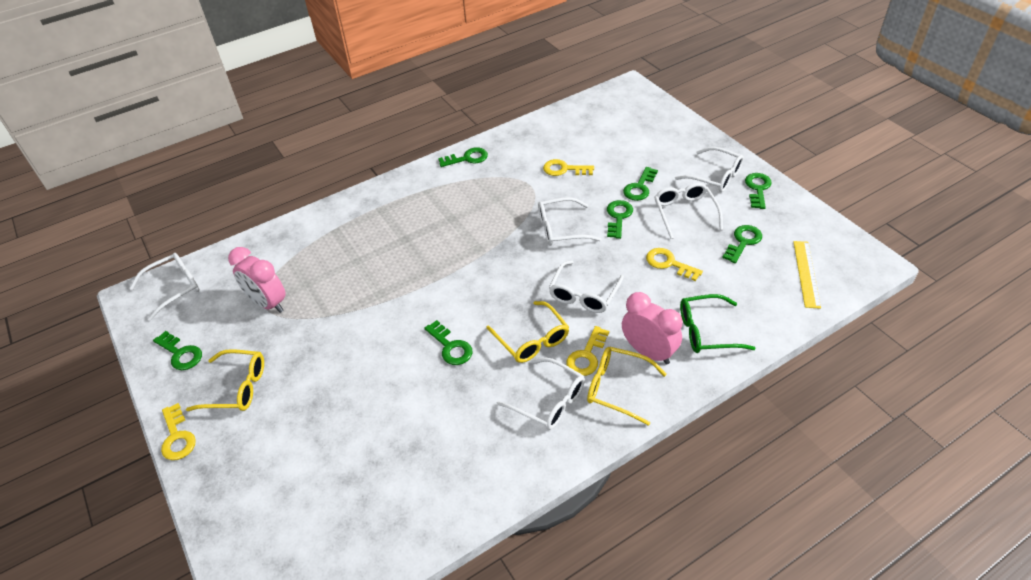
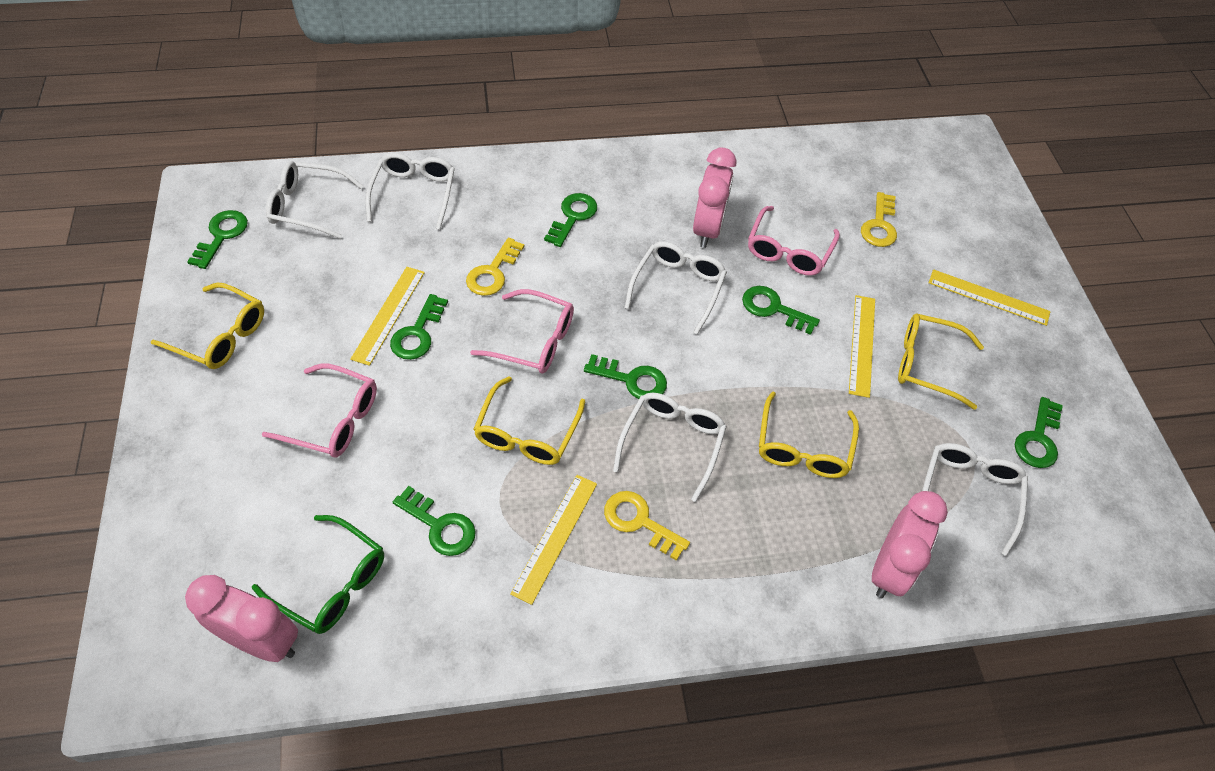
pink clock: 2 -> 3
pink glasses: 0 -> 3
white glasses: 6 -> 5
yellow glasses: 3 -> 4
yellow key: 4 -> 3
yellow ruler: 1 -> 4

